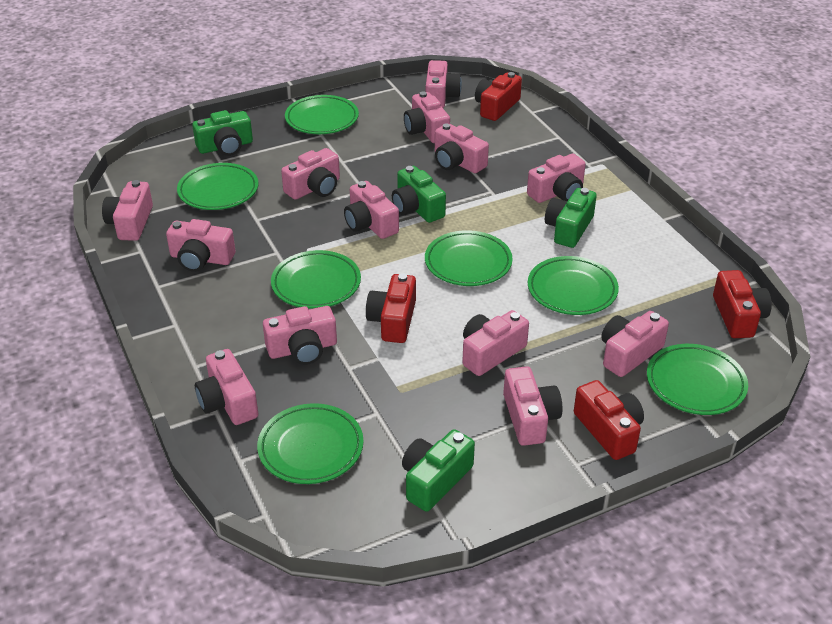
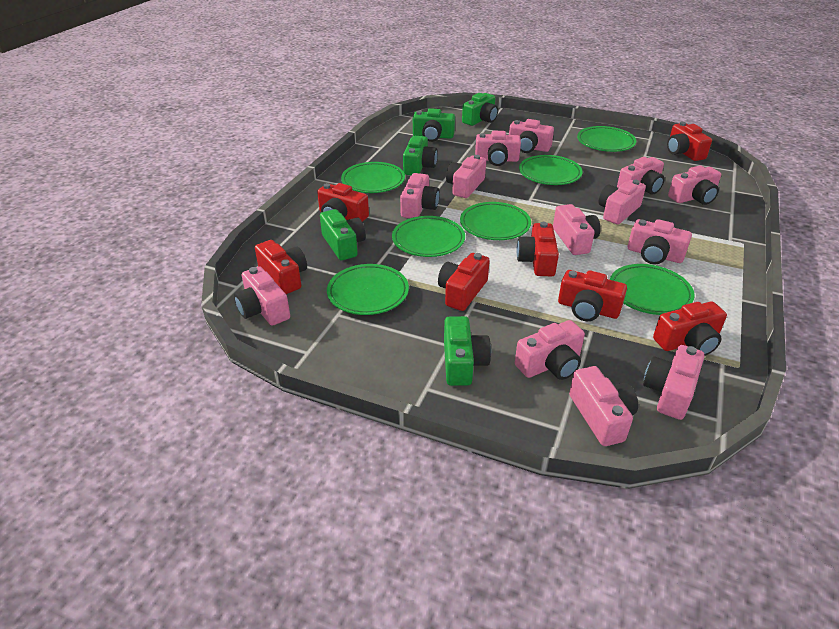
green camera: 4 -> 5
red camera: 4 -> 7

